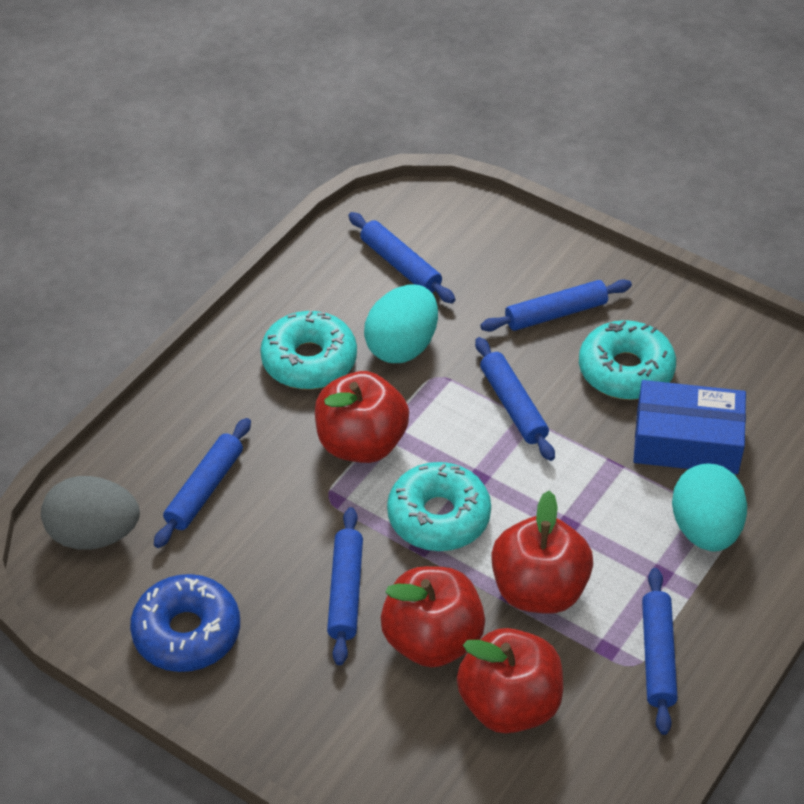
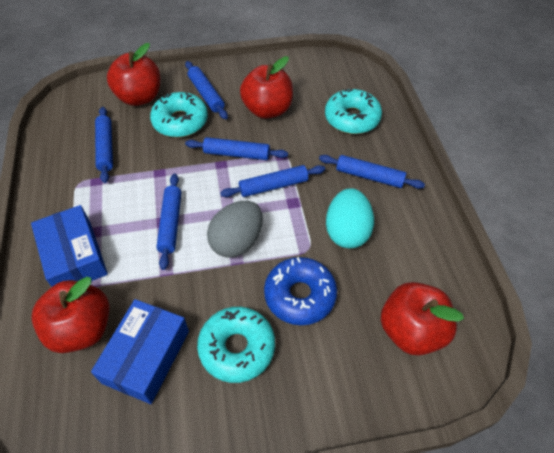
blue box: 1 -> 2
turquoise egg: 2 -> 1

